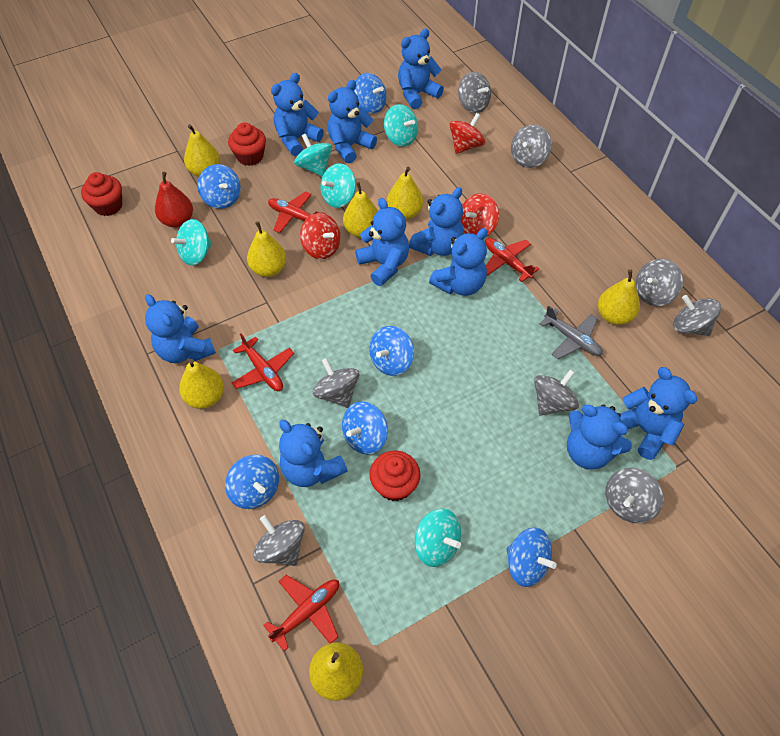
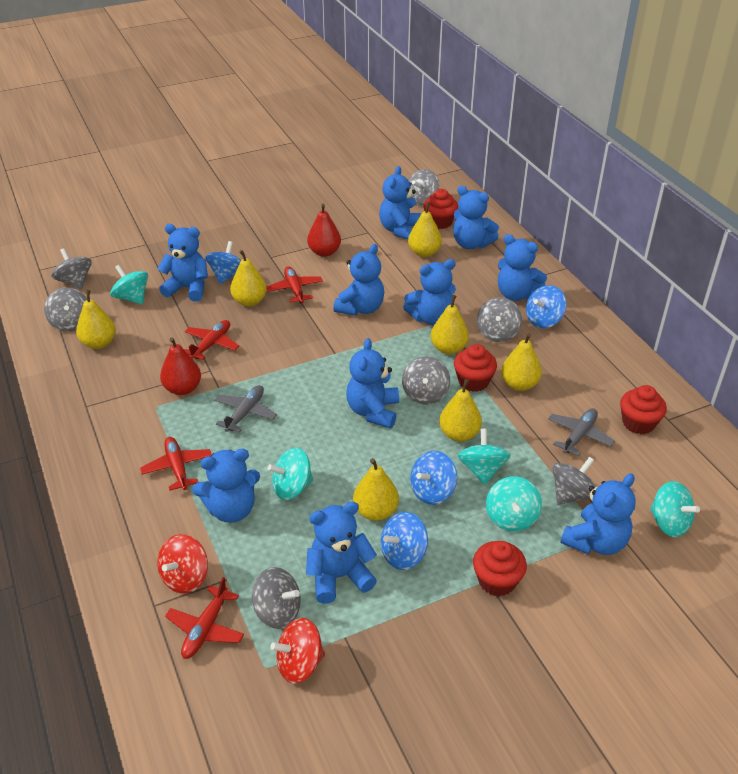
blue spinning top: 6 -> 4
grey plane: 1 -> 2
grey spinning top: 8 -> 7
red cupcake: 3 -> 4
red pear: 1 -> 2
red spinning top: 3 -> 2

